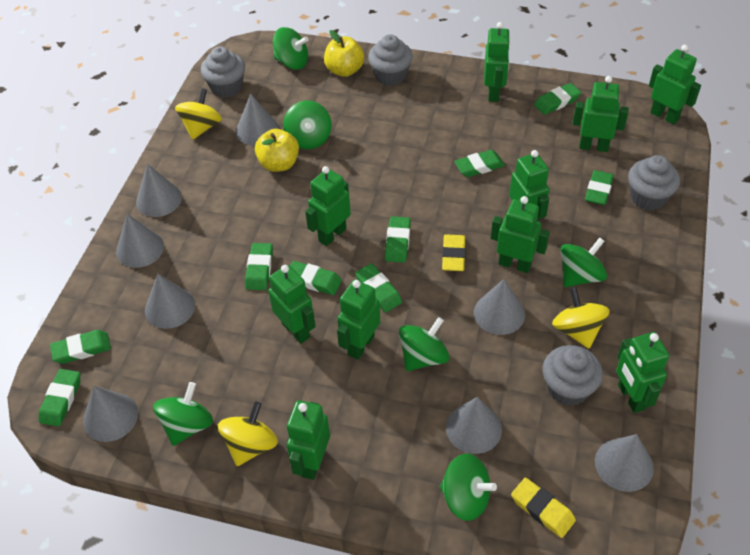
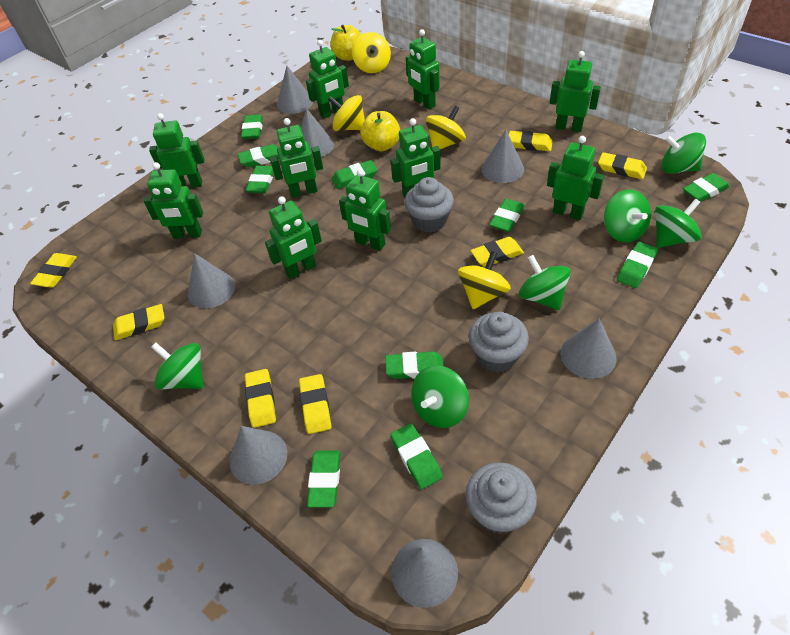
green eraser: 9 -> 10
grey cone: 8 -> 7
grey cupcake: 4 -> 3
yellow eraser: 2 -> 7
yellow spinning top: 3 -> 4

